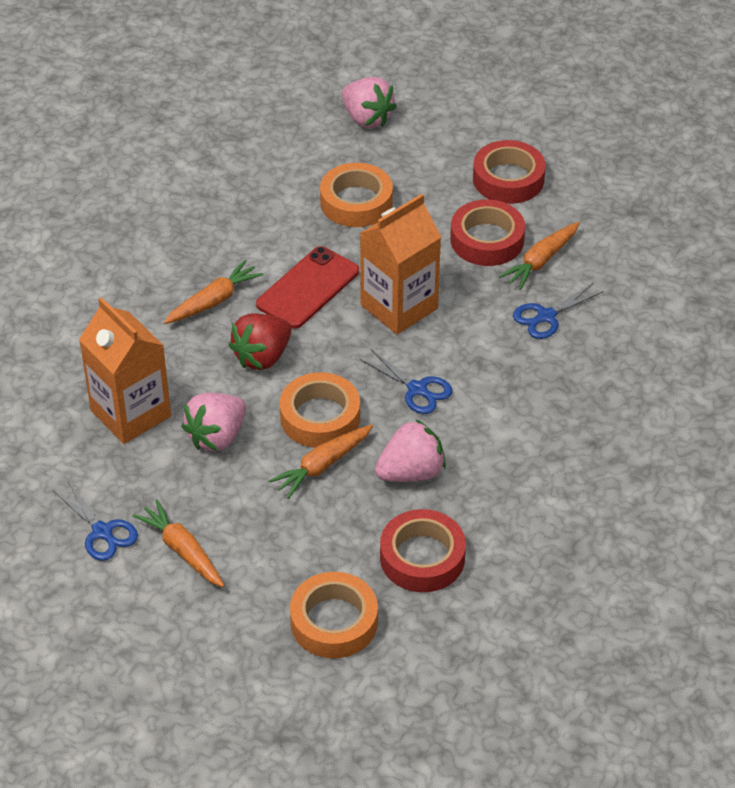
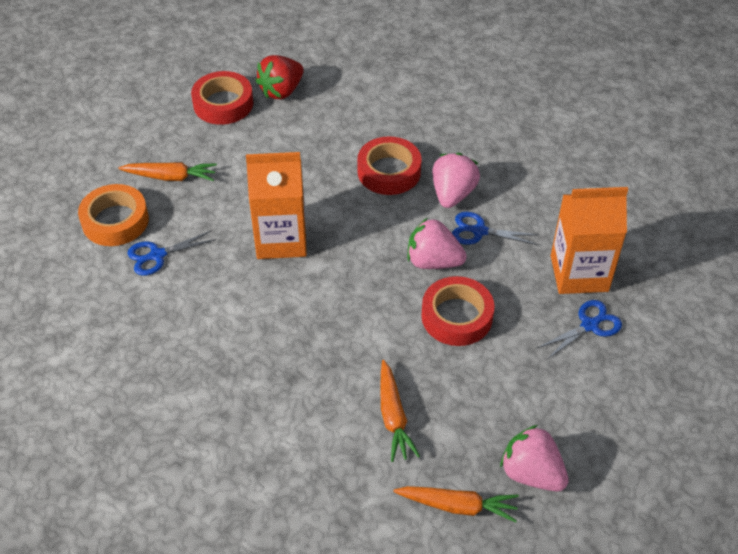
orange carrot: 4 -> 3
orange tape: 3 -> 1
red phone: 1 -> 0

